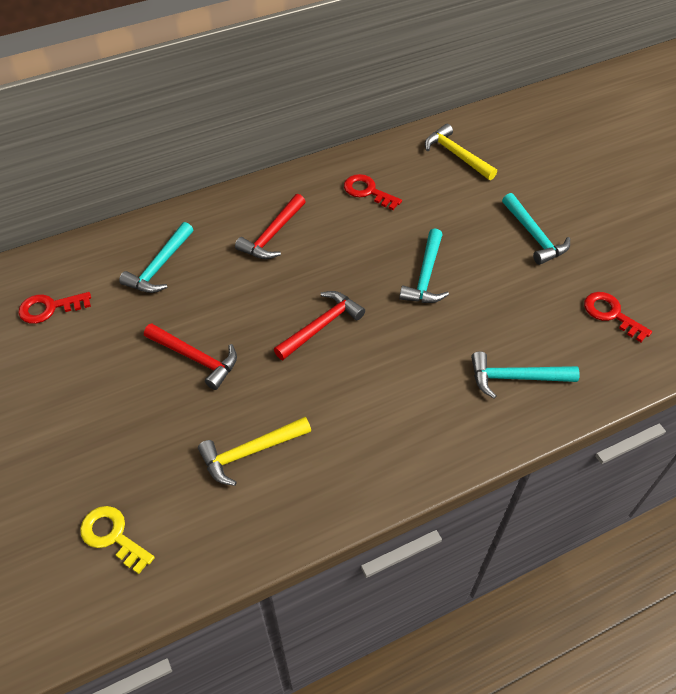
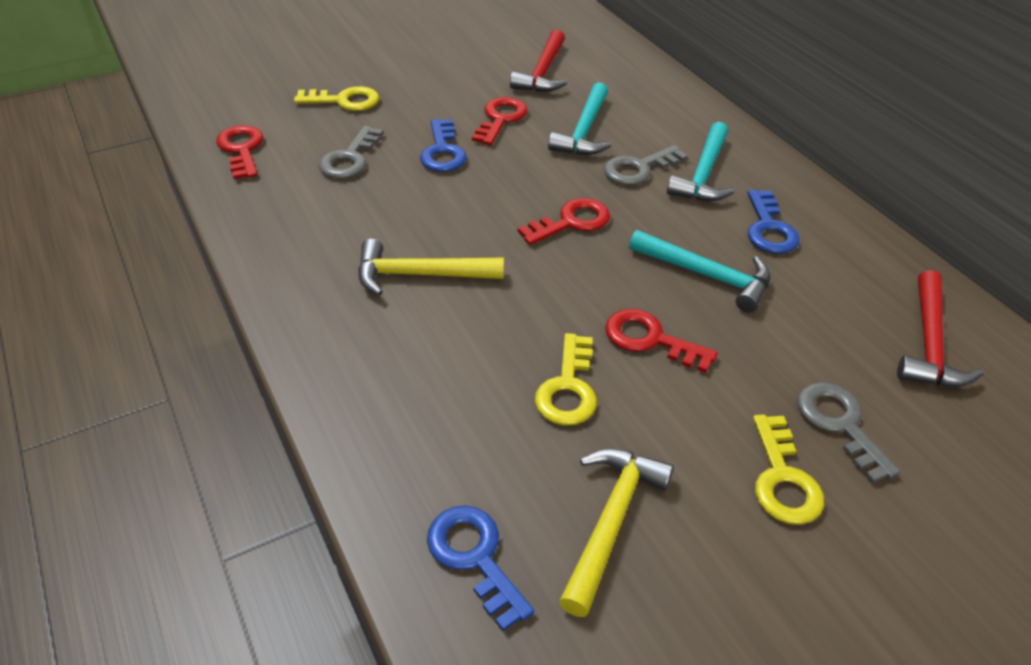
blue key: 0 -> 3
grey key: 0 -> 3
red hammer: 3 -> 2
red key: 3 -> 4
turquoise hammer: 4 -> 3
yellow key: 1 -> 3

